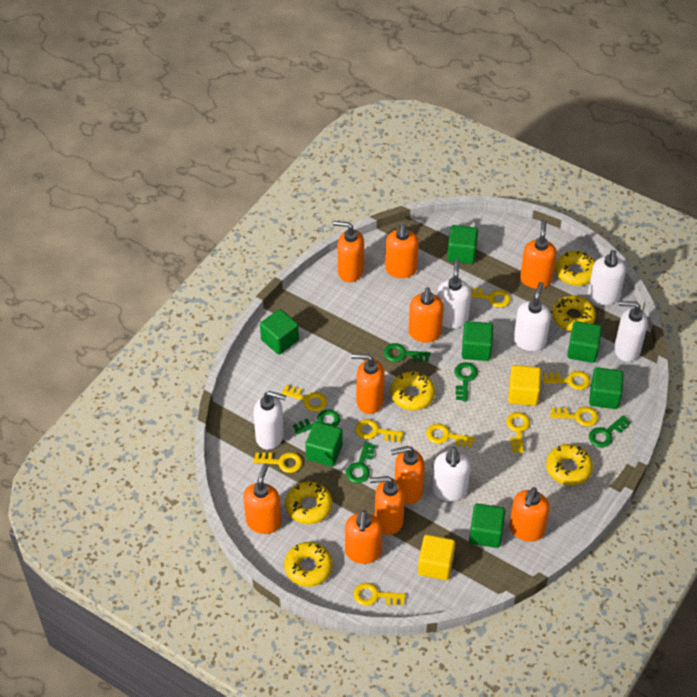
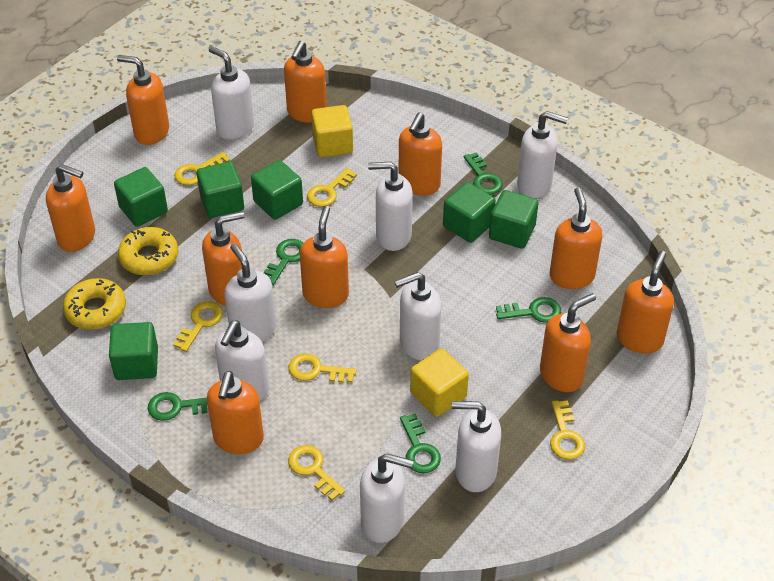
green cube: 7 -> 6
white soap dispenser: 6 -> 8
yellow donut: 6 -> 2
yellow key: 9 -> 6

